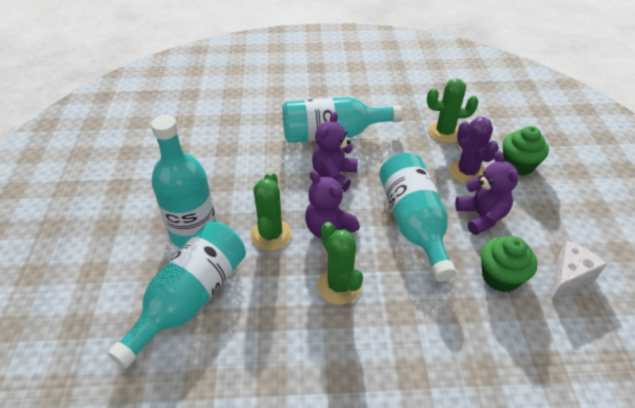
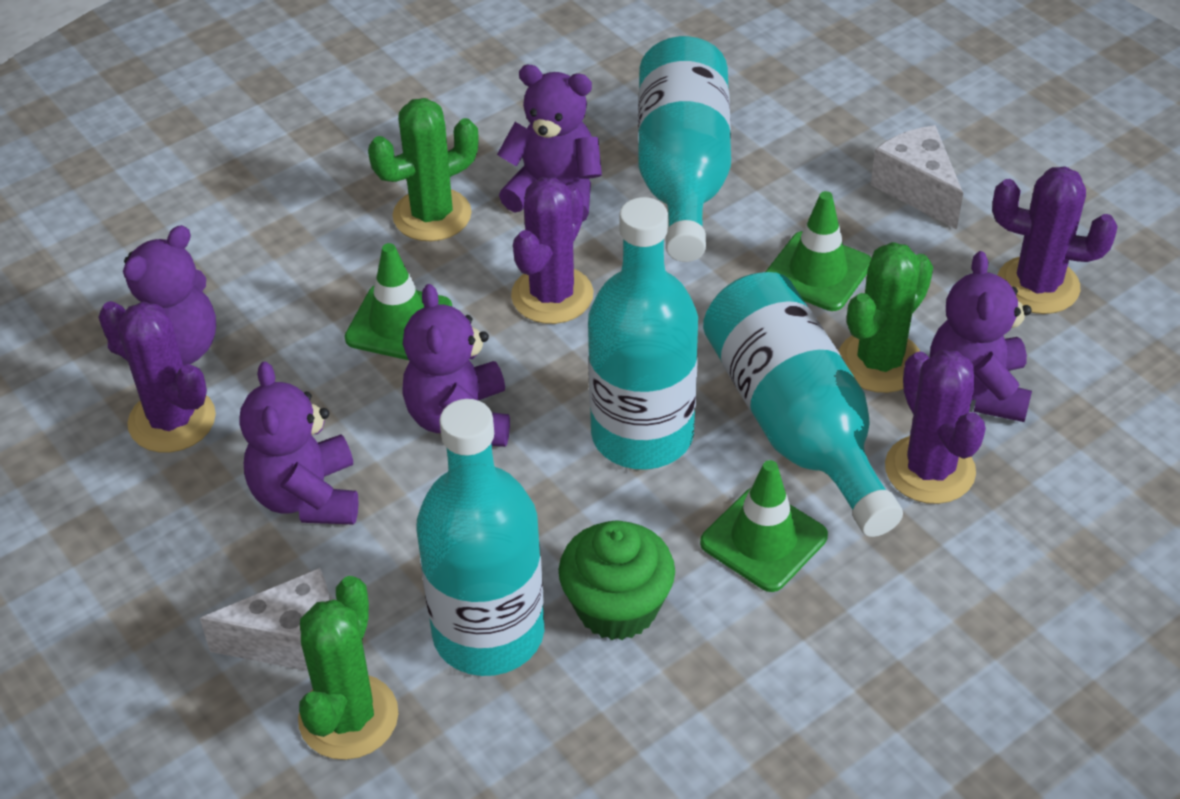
green cupcake: 2 -> 1
green traffic cone: 0 -> 3
purple cactus: 1 -> 4
purple teddy bear: 3 -> 5
white cheese: 1 -> 2

